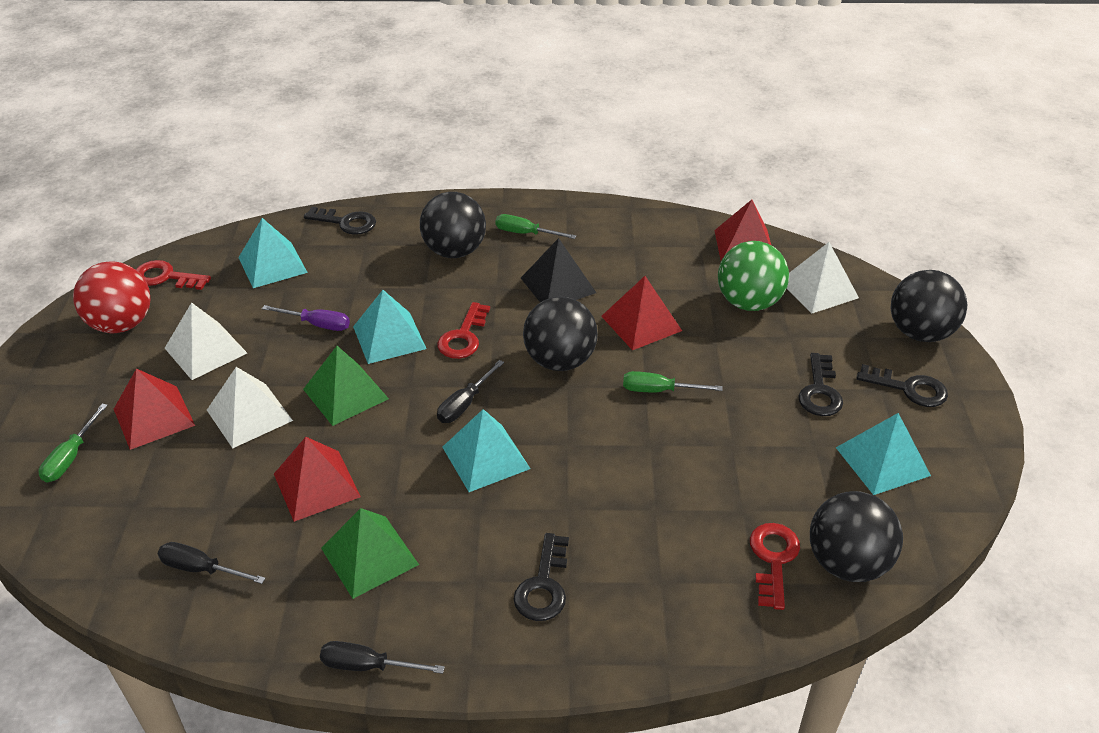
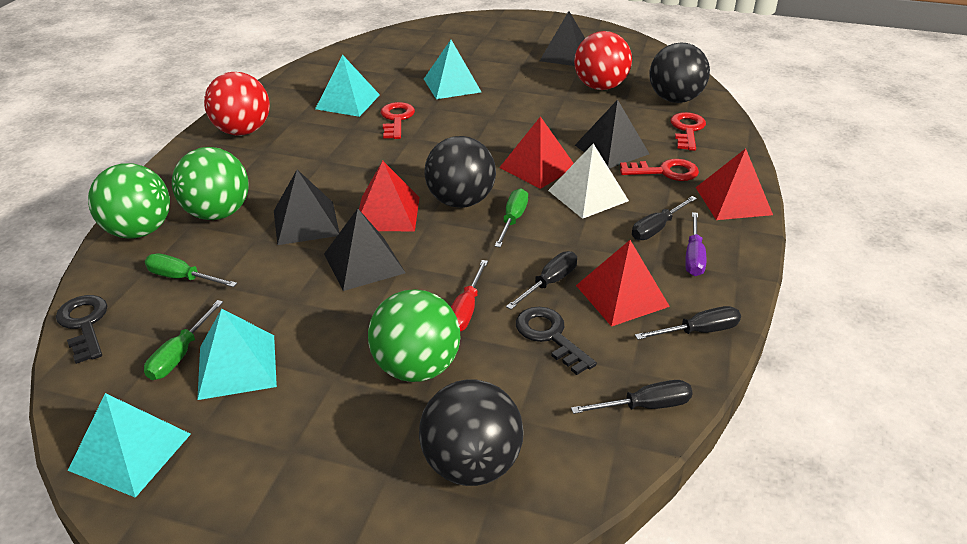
black ball: 4 -> 3
black key: 4 -> 2
black pyramid: 1 -> 4
black screwdriver: 3 -> 4
green ball: 1 -> 3
green pyramid: 2 -> 0
red ball: 1 -> 2
red screwdriver: 0 -> 1
white pyramid: 3 -> 1

